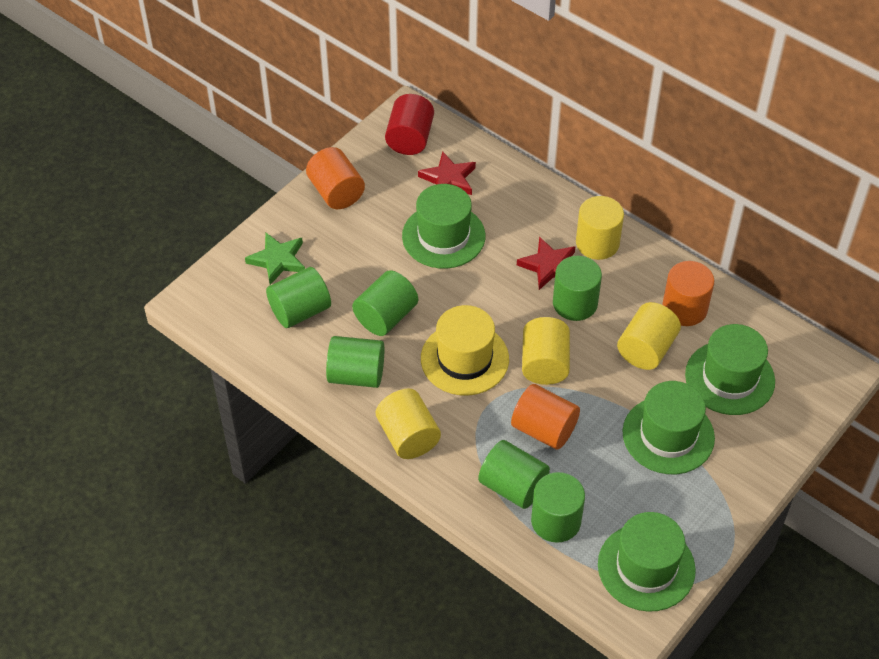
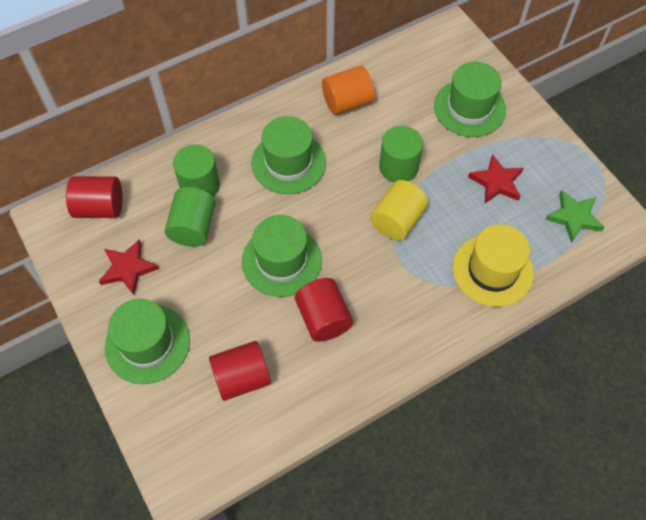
green cylinder: 6 -> 3
orange cylinder: 3 -> 1
red cylinder: 1 -> 3
yellow cylinder: 4 -> 1

